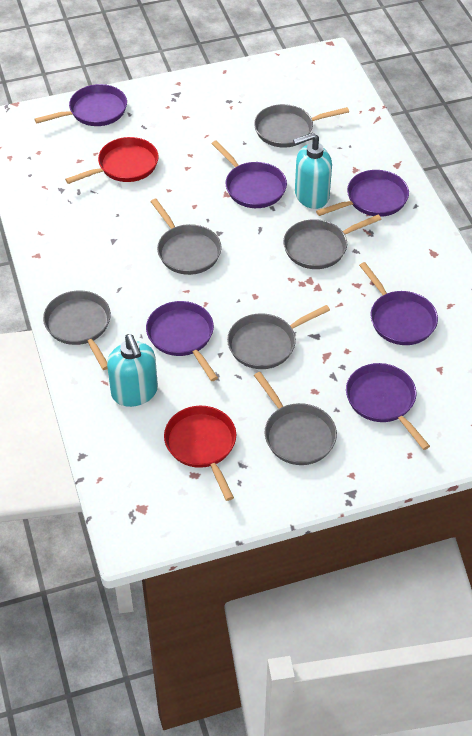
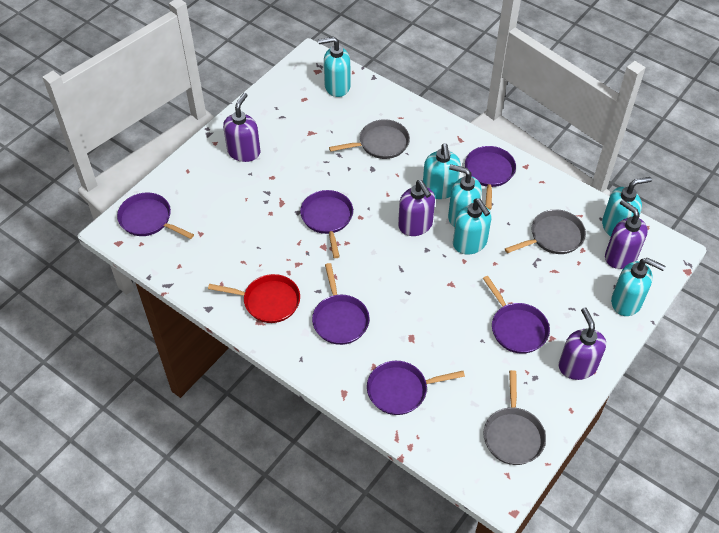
grey pan: 6 -> 3
purple soap dispenser: 0 -> 4
red pan: 2 -> 1
turquoise soap dispenser: 2 -> 6

